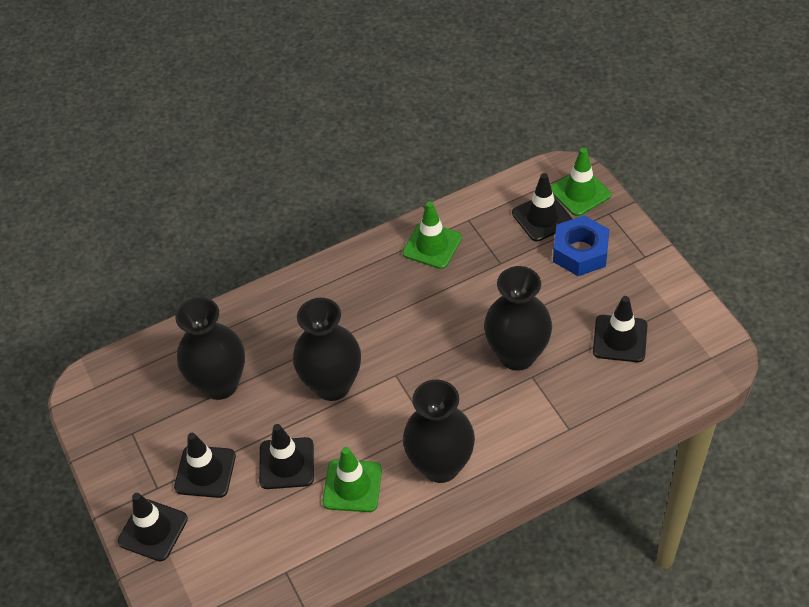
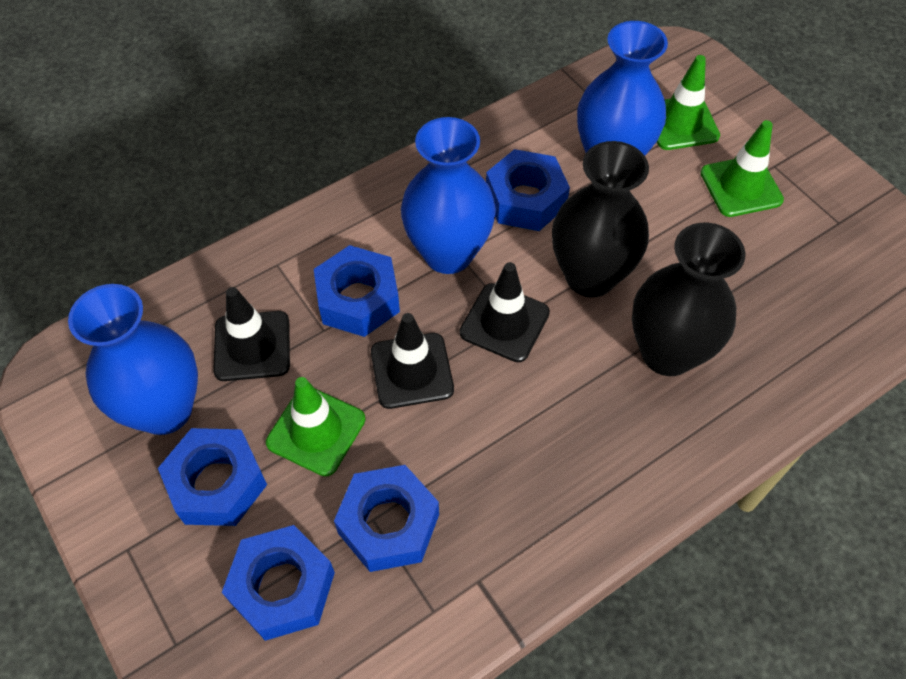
black traffic cone: 5 -> 3
black vase: 4 -> 2
blue nut: 1 -> 5
blue vase: 0 -> 3

